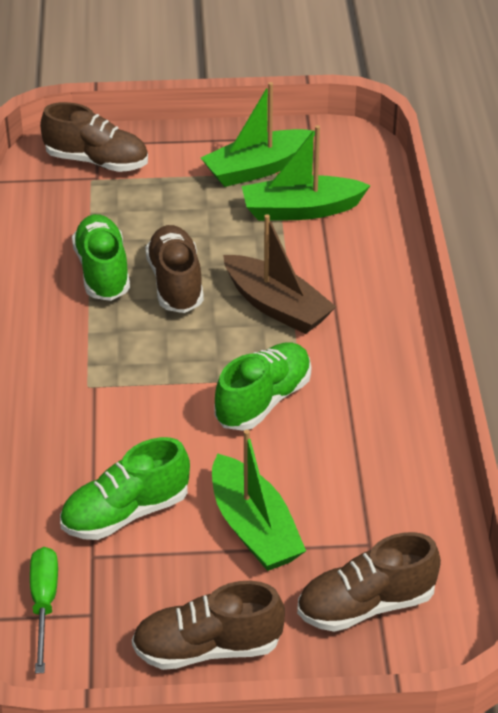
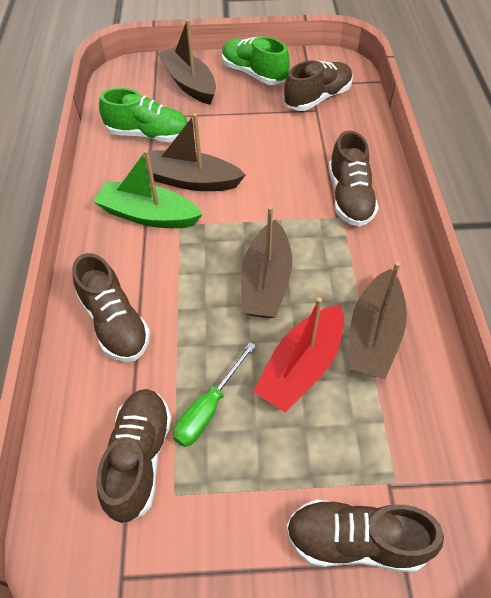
brown boat: 1 -> 4
brown shoe: 4 -> 5
green boat: 3 -> 1
green shoe: 3 -> 2
red boat: 0 -> 1

